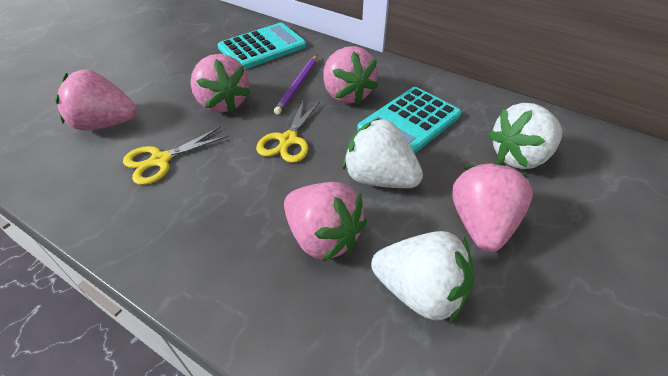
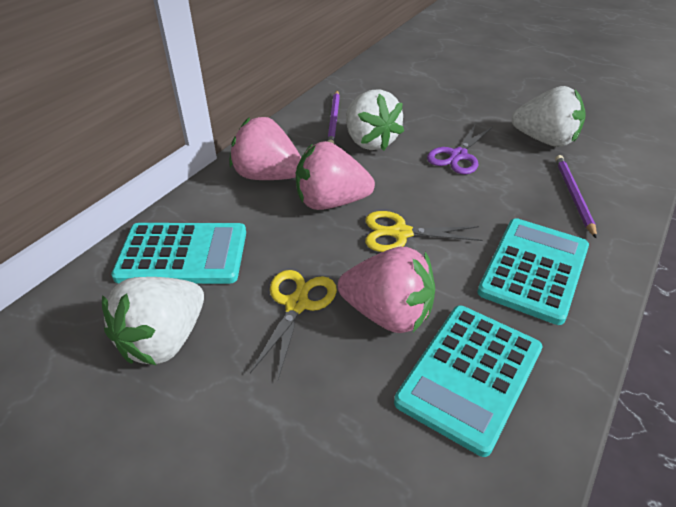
pink strawberry: 5 -> 3
purple pencil: 1 -> 2
purple scissors: 0 -> 1
turquoise calculator: 2 -> 3

